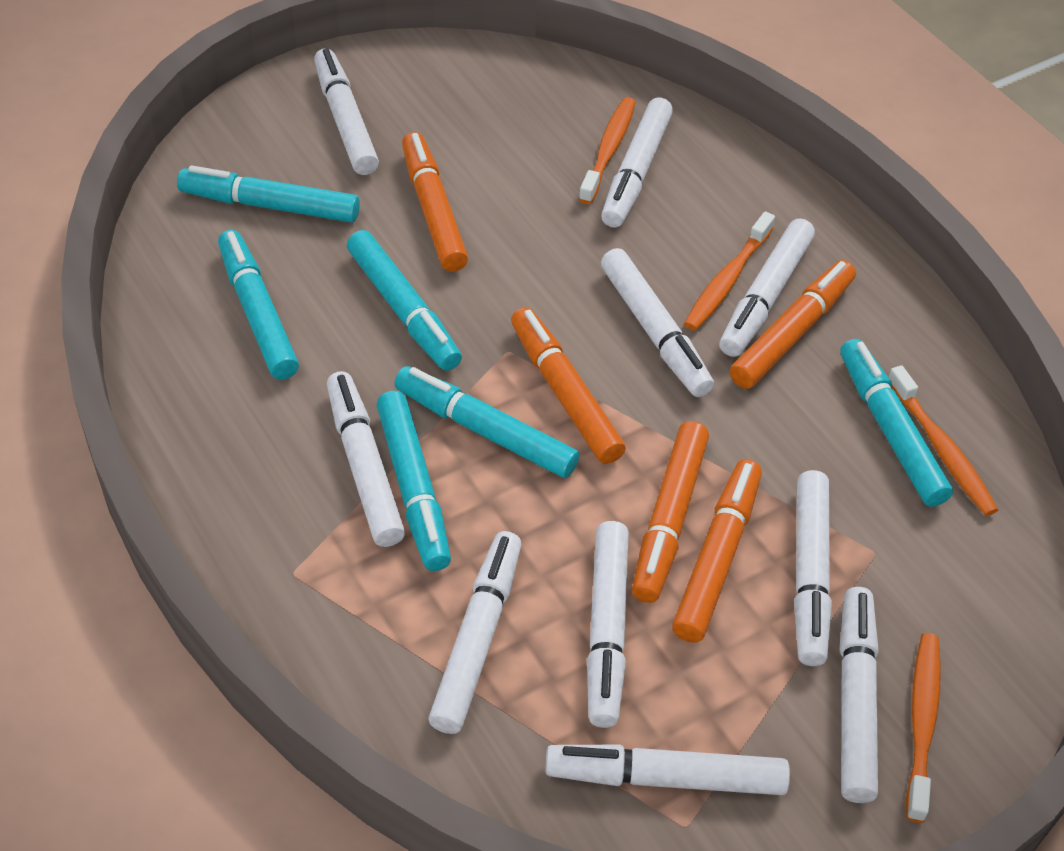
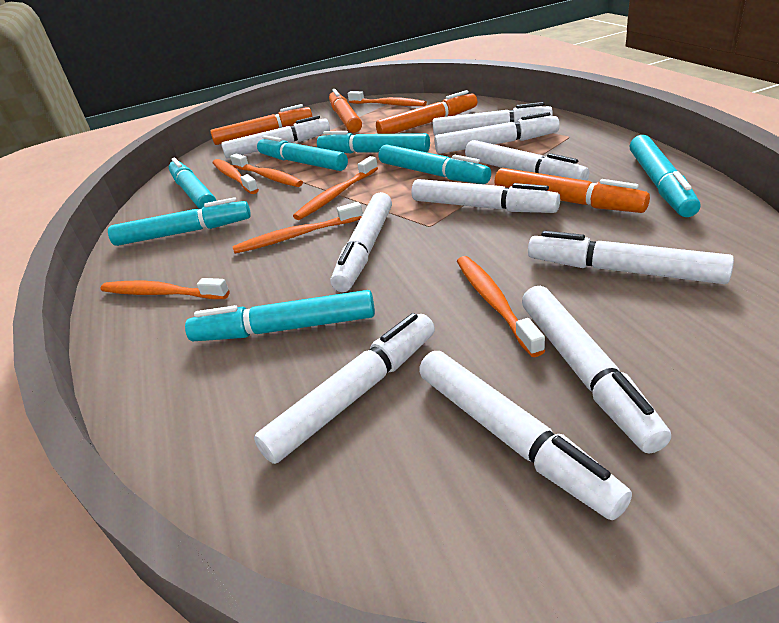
orange marker: 5 -> 4
orange toothbrush: 4 -> 7
turquoise marker: 6 -> 7

